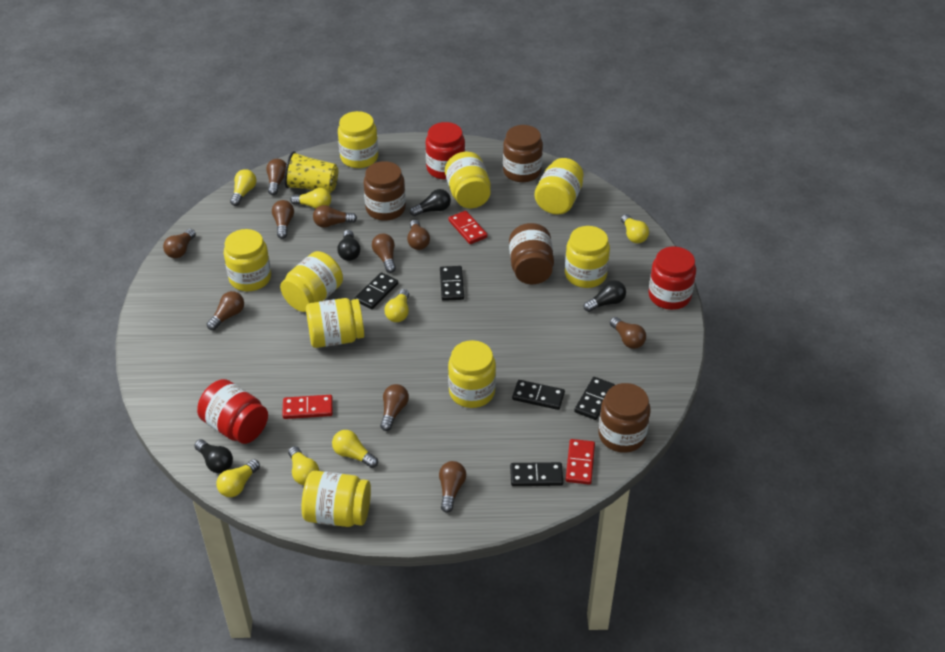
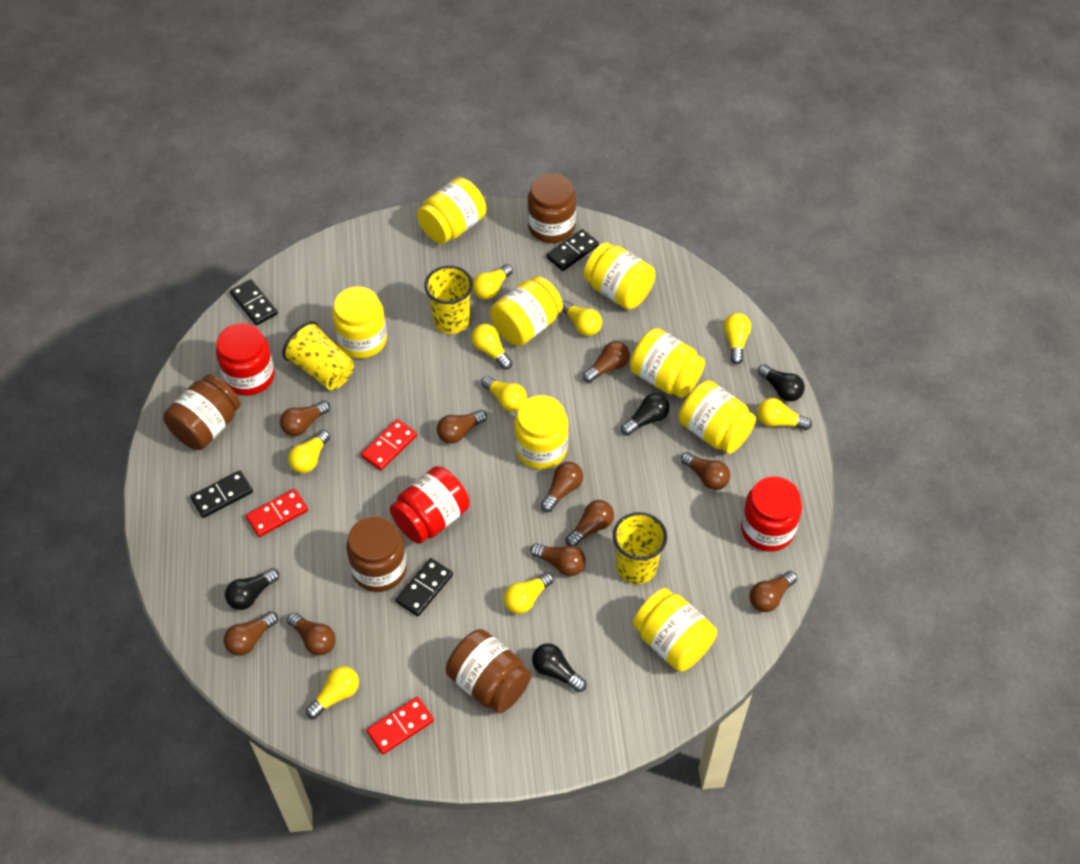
black domino: 5 -> 4
yellow cup: 1 -> 3
yellow jar: 9 -> 8
yellow light bulb: 7 -> 9

